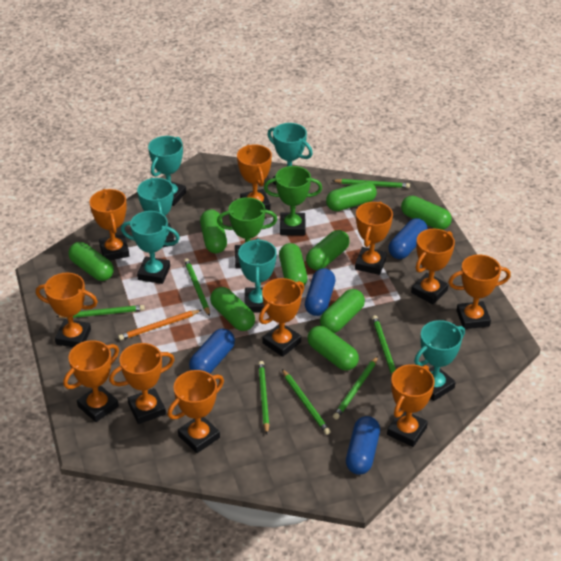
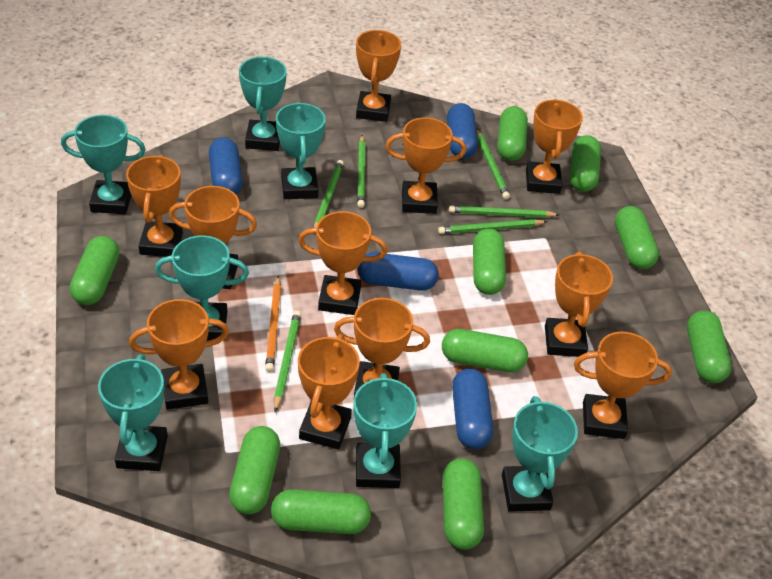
green capsule: 9 -> 10
green pencil: 7 -> 6
green trophy: 2 -> 0
turquoise trophy: 6 -> 7

